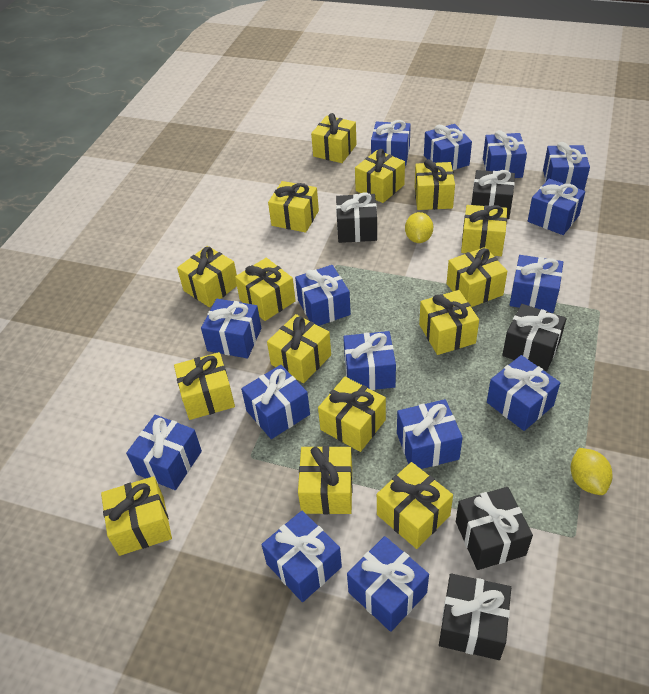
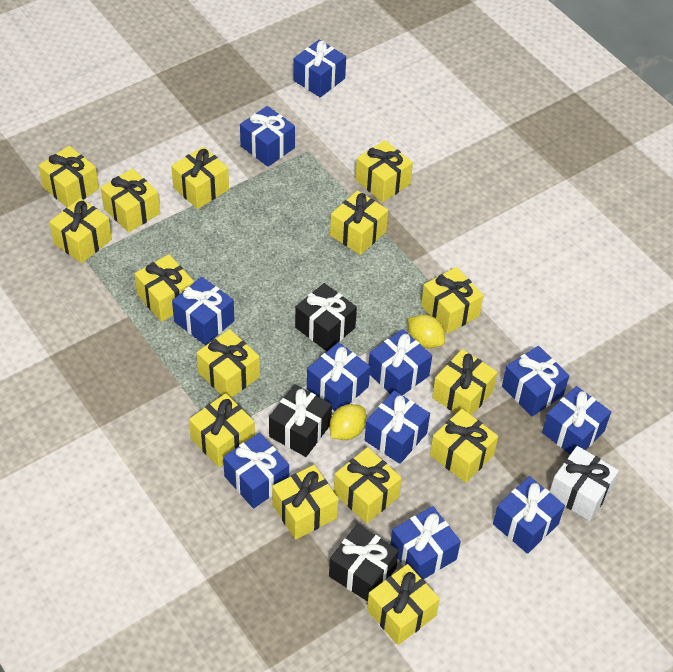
black gift: 5 -> 3
blue gift: 15 -> 11
white gift: 0 -> 1

